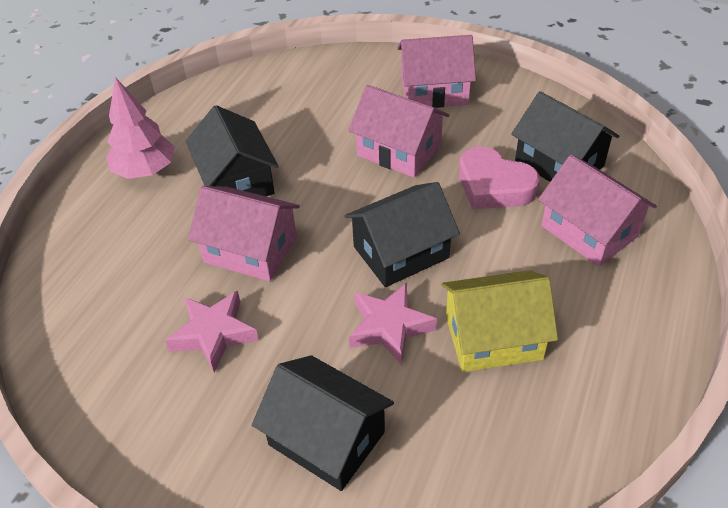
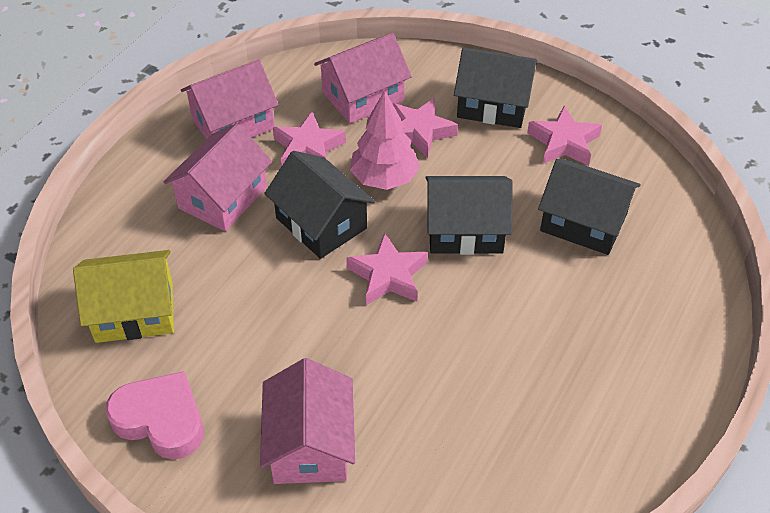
pink star: 2 -> 4

